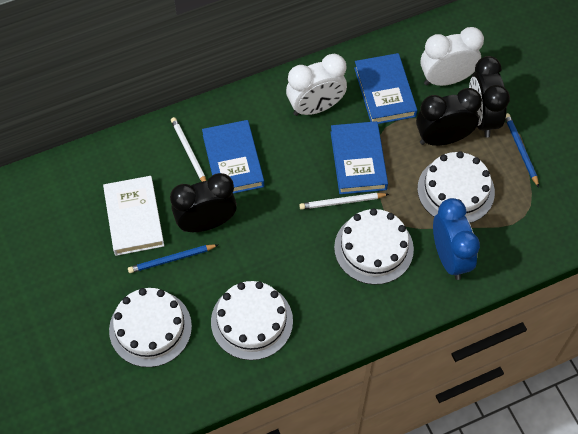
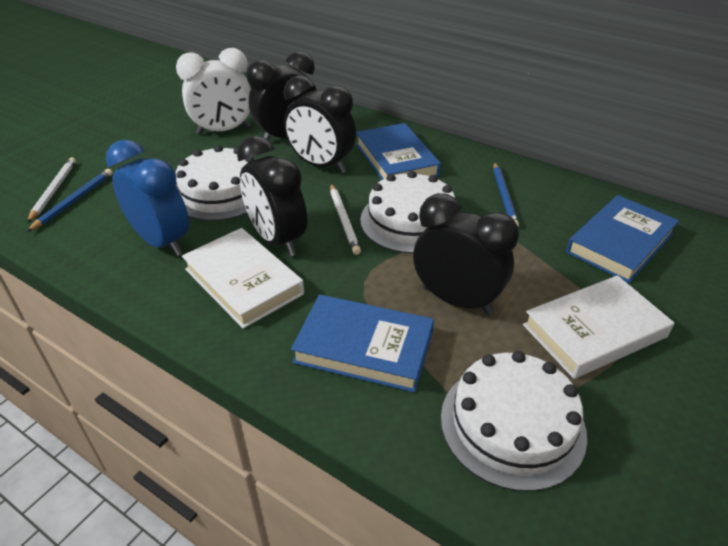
black clock: 3 -> 4
white book: 1 -> 2
white cake: 4 -> 3
white clock: 2 -> 1

